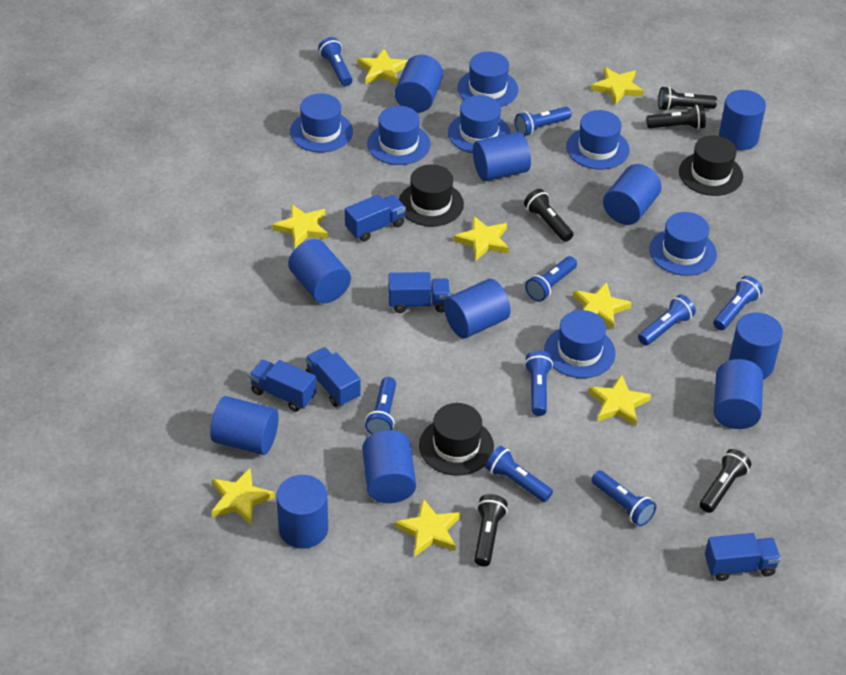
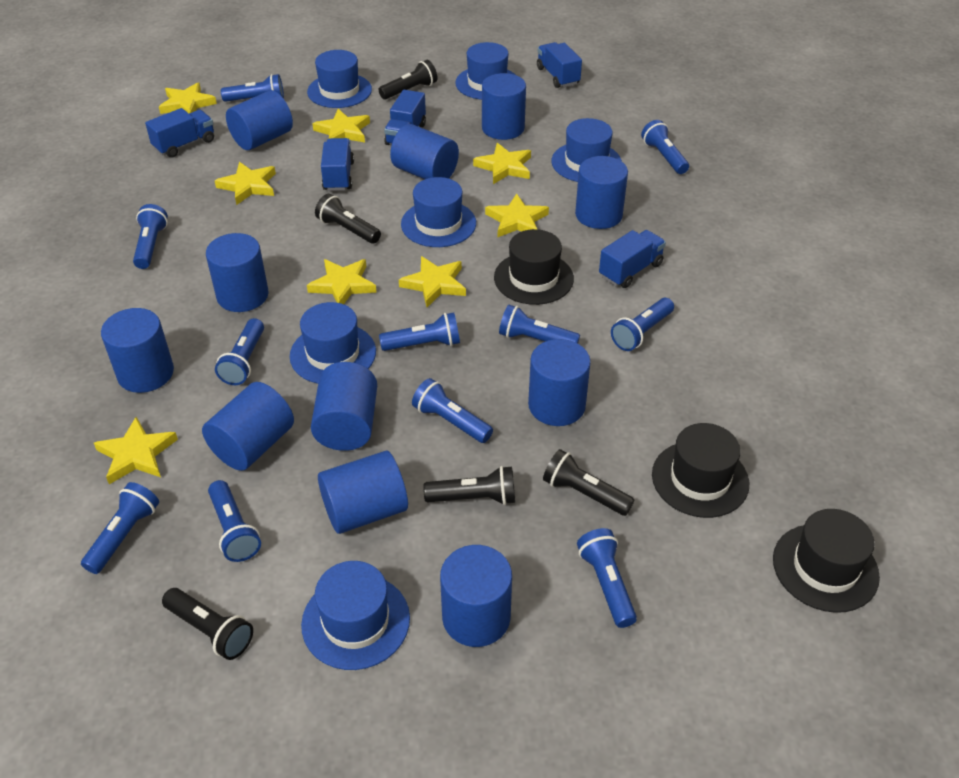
blue flashlight: 9 -> 11
blue hat: 7 -> 6

